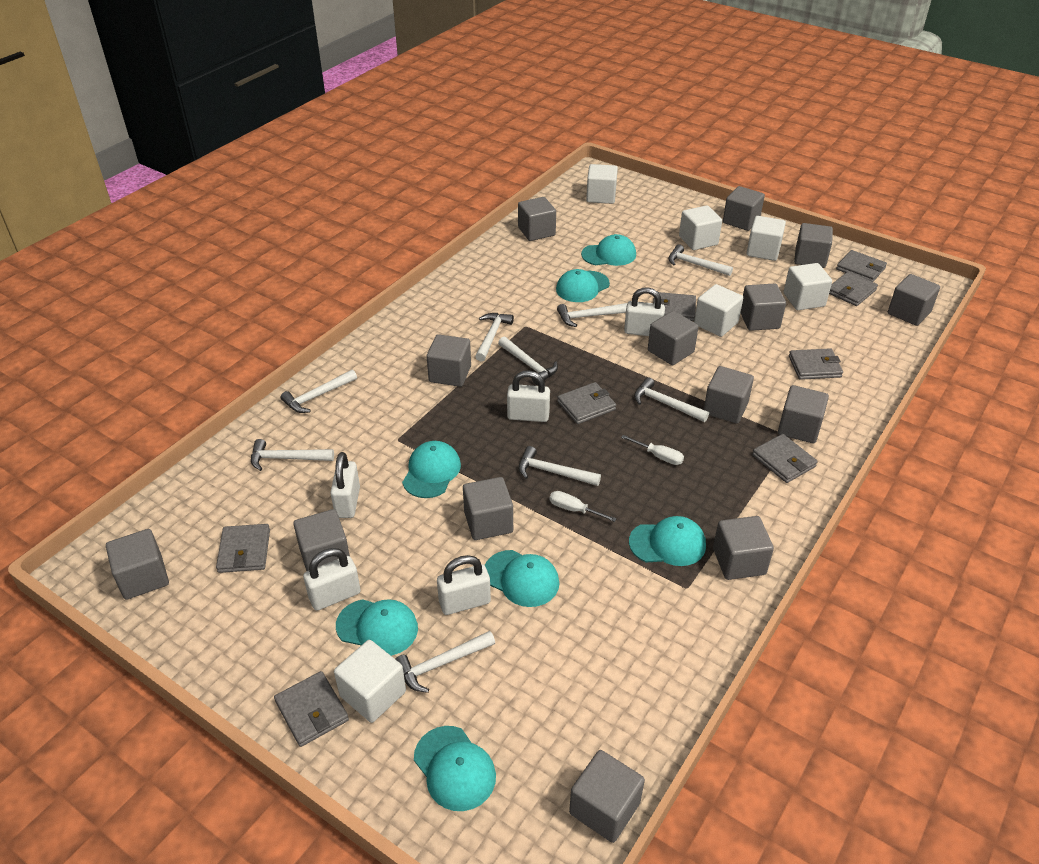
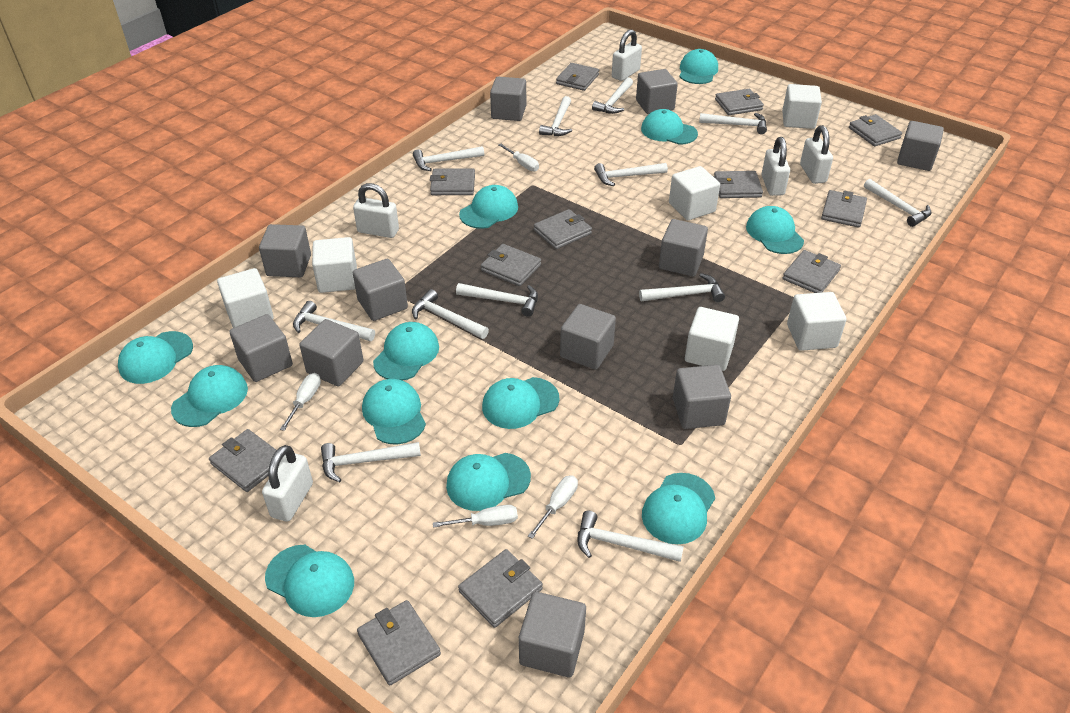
grey cube: 14 -> 11
grey wallet: 8 -> 12
turquoise cap: 7 -> 12
white hammer: 9 -> 12
white screwdriver: 2 -> 4

